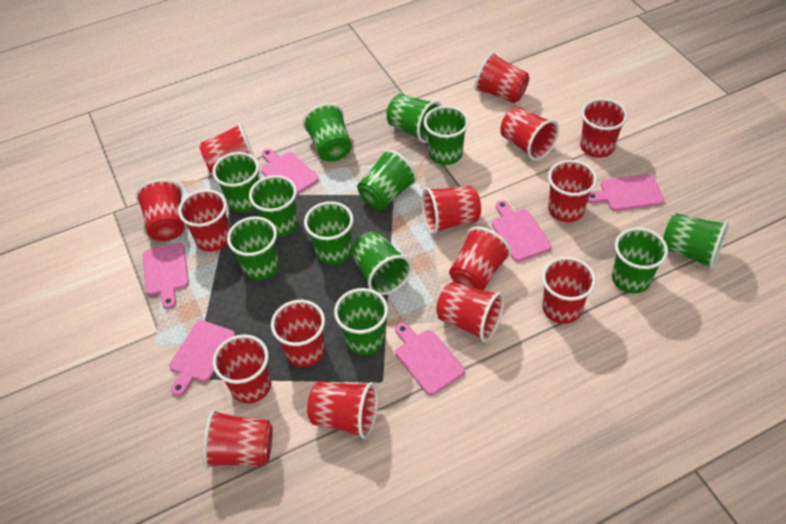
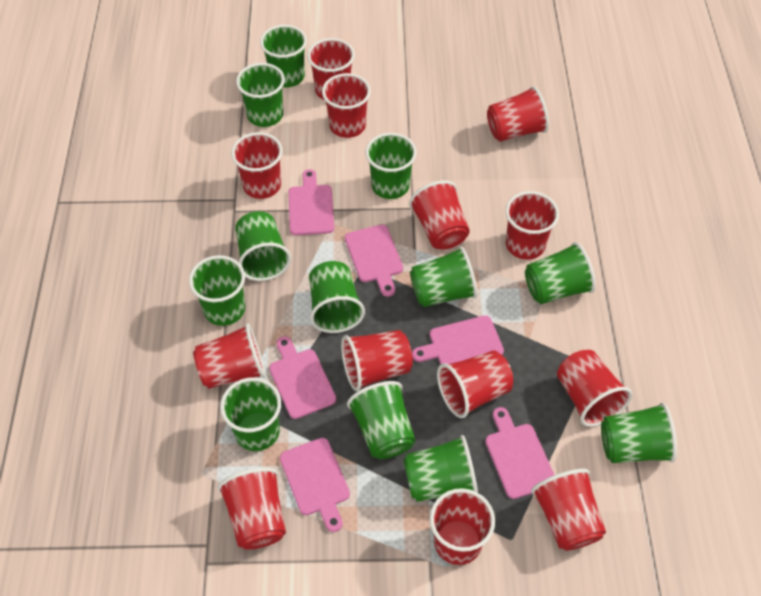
red cup: 15 -> 13

